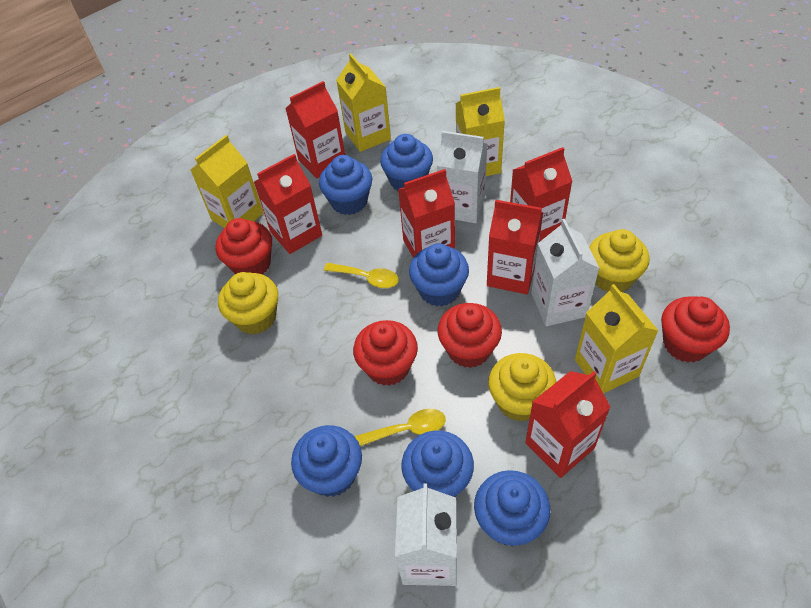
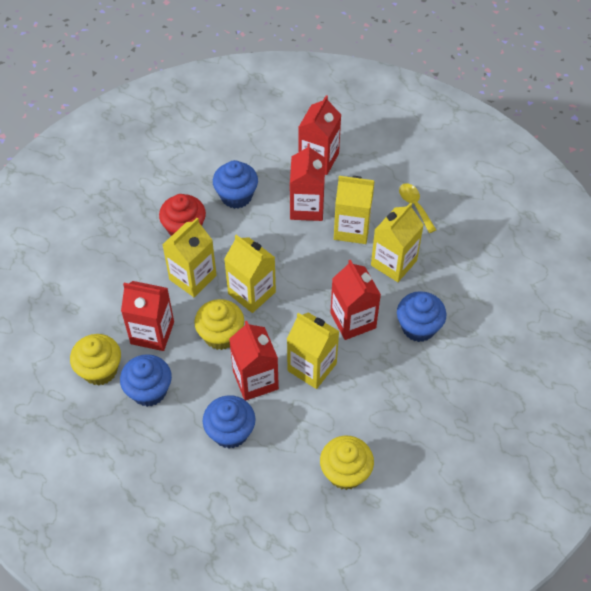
blue cupcake: 6 -> 4
red carton: 6 -> 5
red cupcake: 4 -> 1
white carton: 3 -> 0
yellow carton: 4 -> 5
yellow spoon: 2 -> 1

